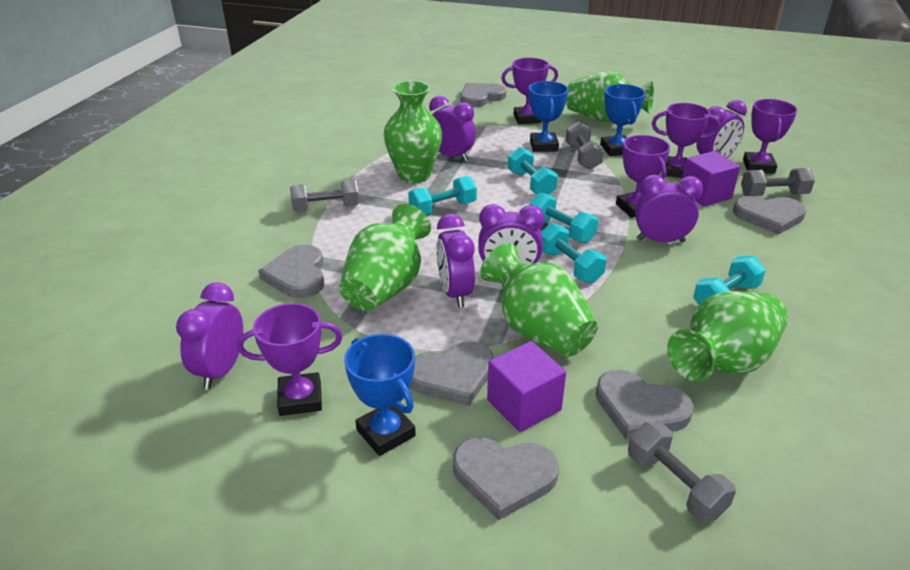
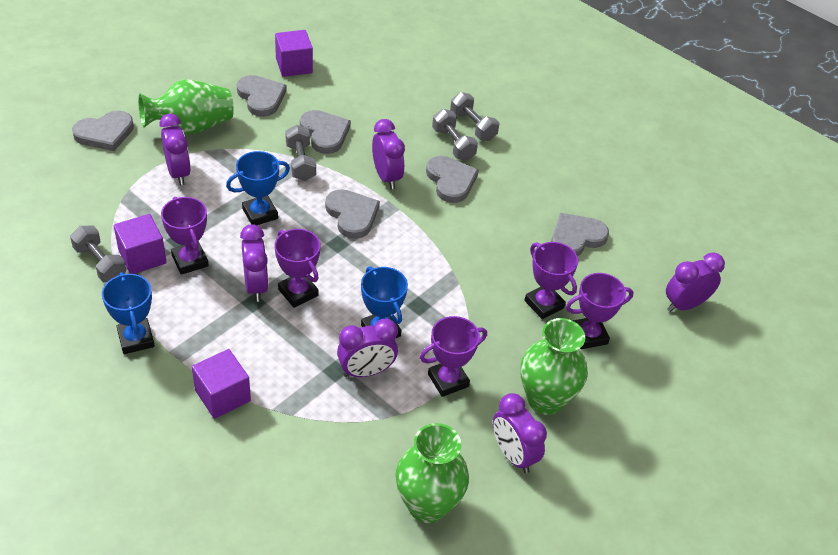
green vase: 5 -> 3
purple cube: 2 -> 3
turquoise dumbbell: 5 -> 0

